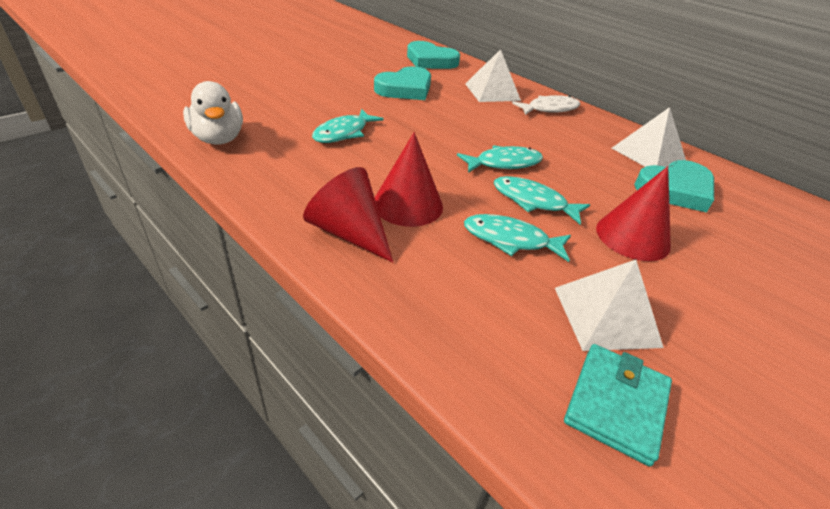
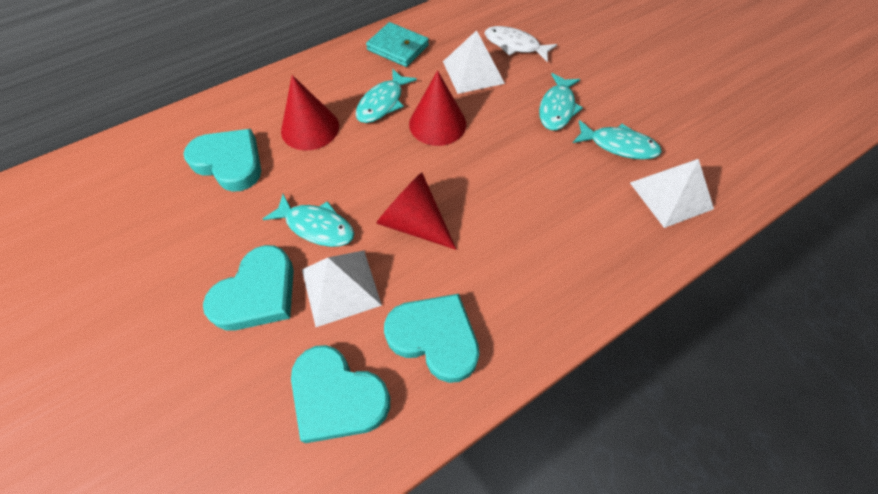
turquoise heart: 3 -> 4
white duck: 1 -> 0

